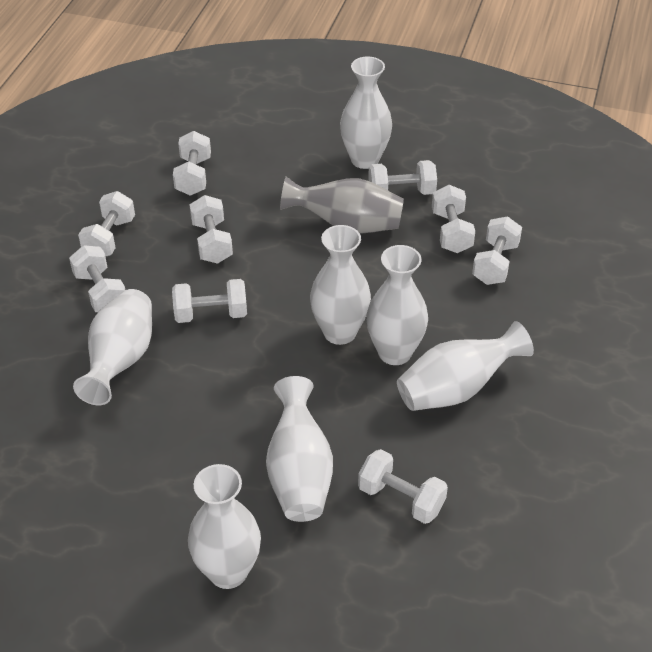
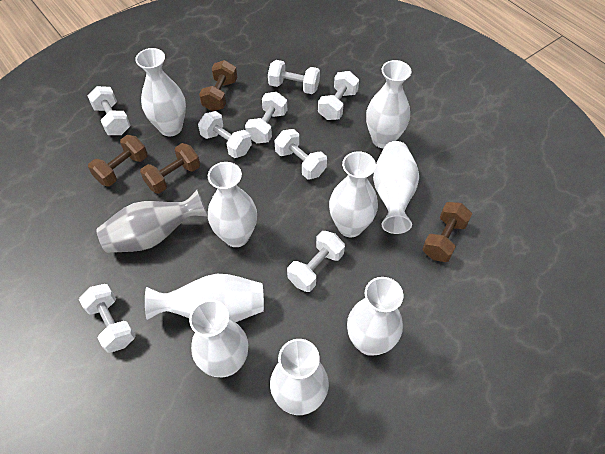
brown dumbbell: 0 -> 4
white dumbbell: 9 -> 8
white vase: 7 -> 9

